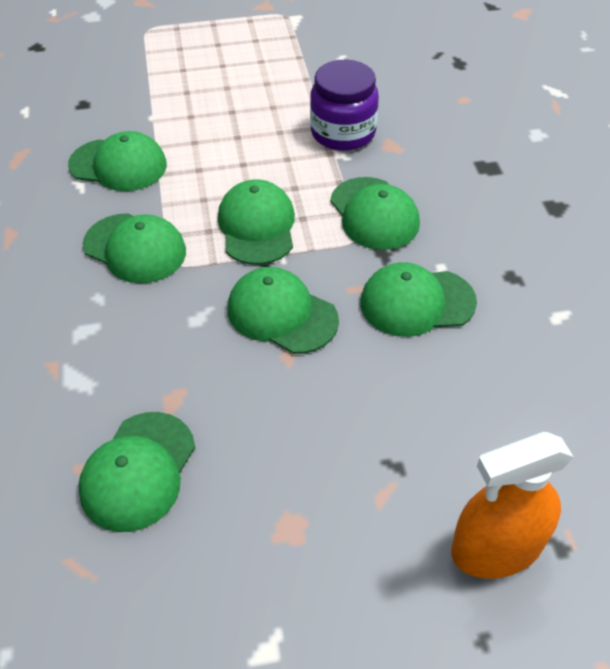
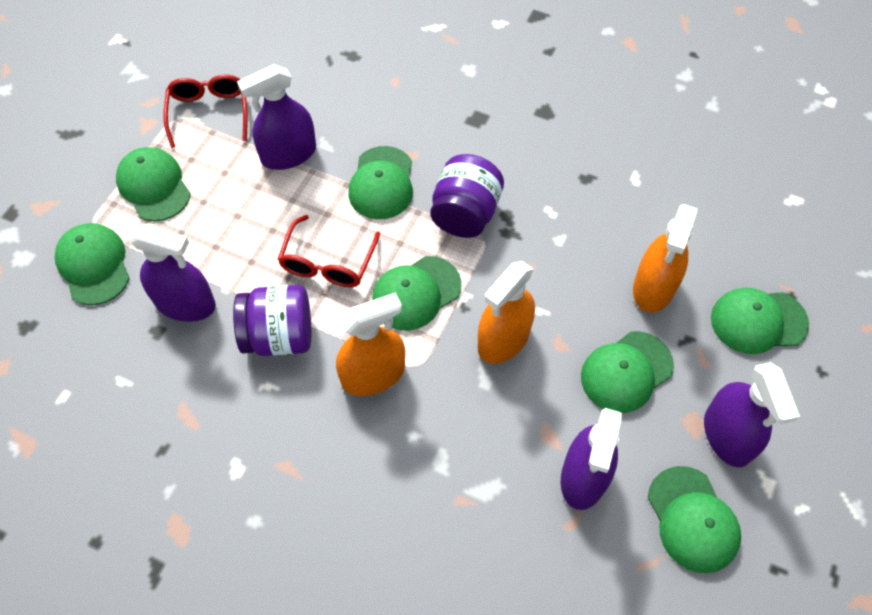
orange spray bottle: 1 -> 3
purple jar: 1 -> 2
purple spray bottle: 0 -> 4
red glasses: 0 -> 2

